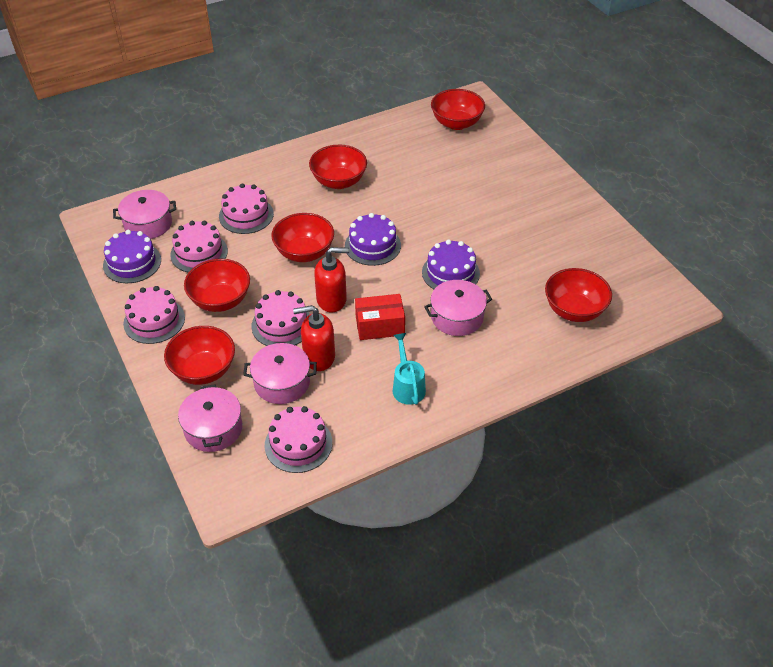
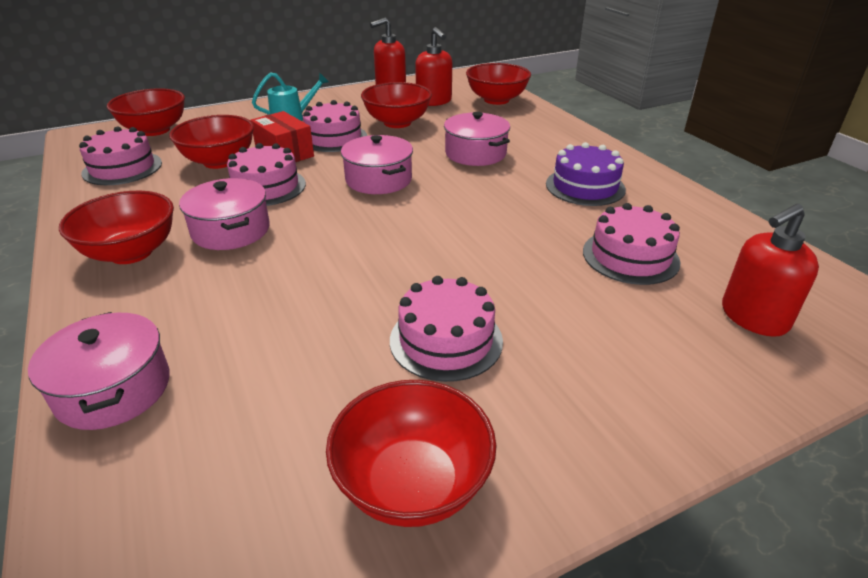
purple cake: 3 -> 1
red soap dispenser: 2 -> 3

